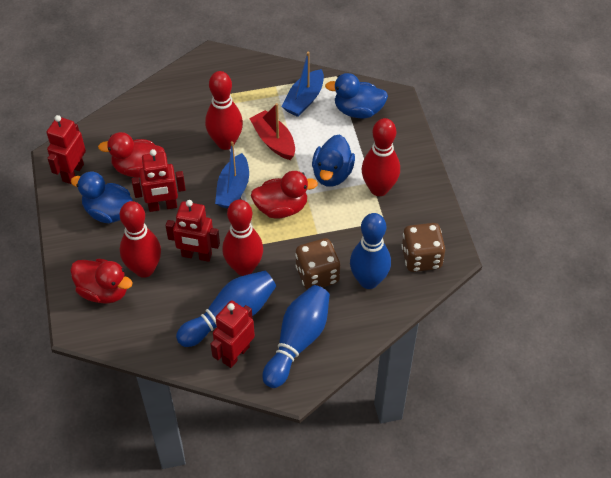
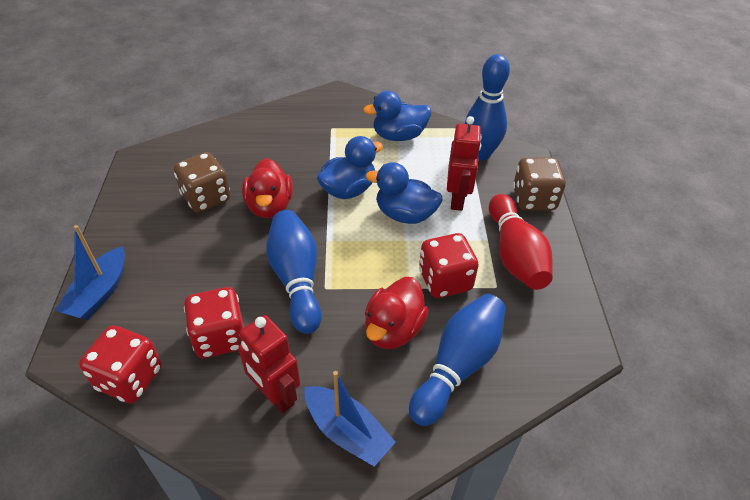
red boat: 1 -> 0
red bowling pin: 4 -> 1
red dice: 0 -> 3
red duck: 3 -> 2
red robot: 4 -> 2

